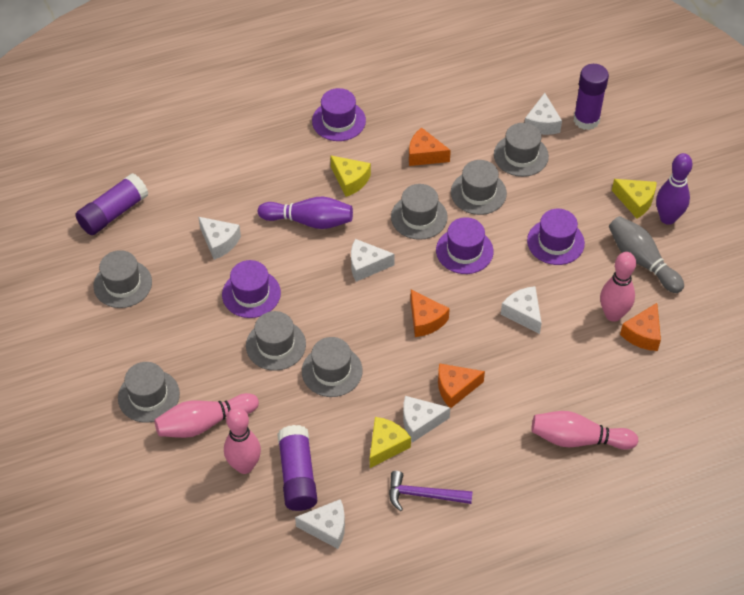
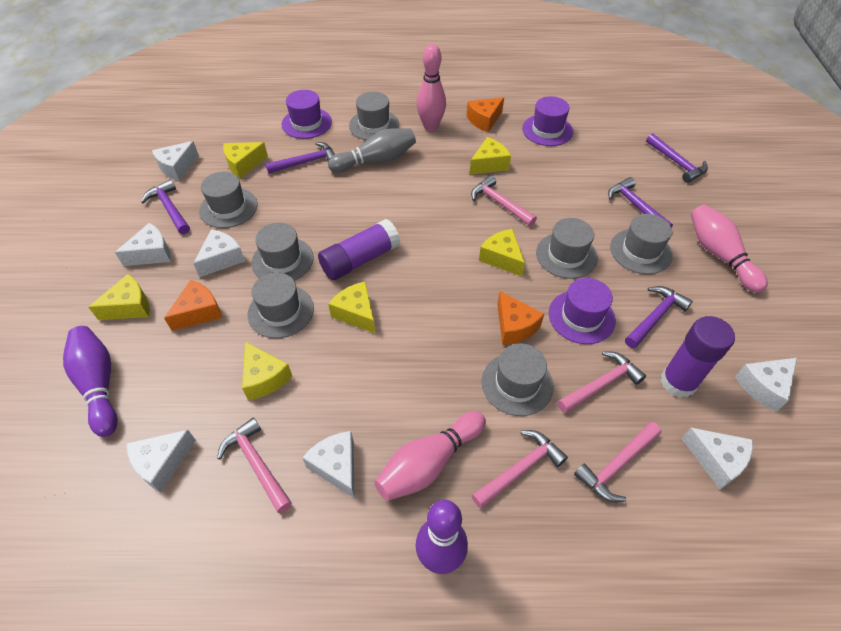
orange cheese: 4 -> 3
pink bowling pin: 4 -> 3
pink hammer: 0 -> 5
purple glue stick: 3 -> 2
purple hammer: 1 -> 5
purple hat: 4 -> 3
white cheese: 6 -> 7
yellow cheese: 3 -> 6

